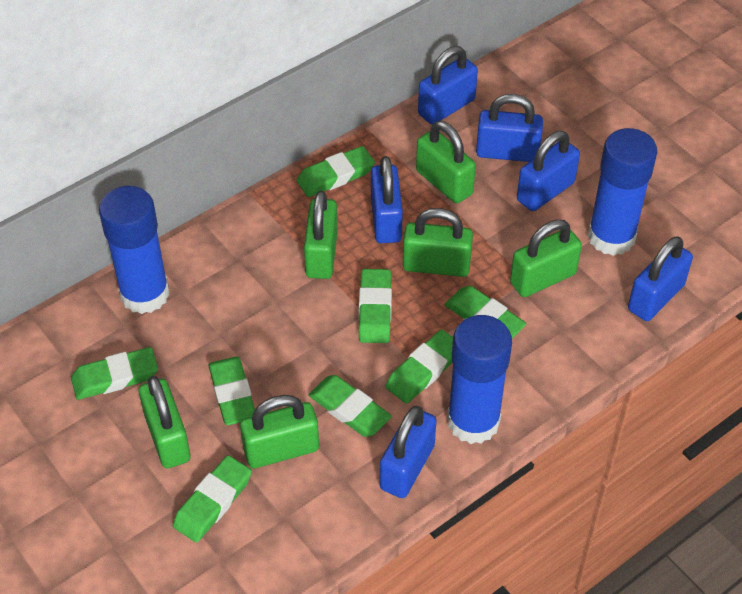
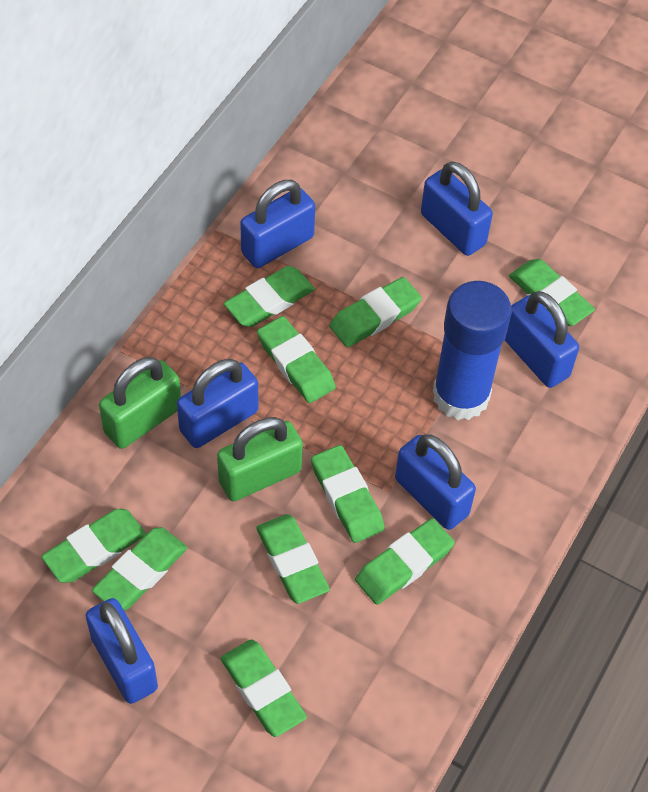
blue glue stick: 3 -> 1
green eraser: 8 -> 10
green padlock: 6 -> 2

